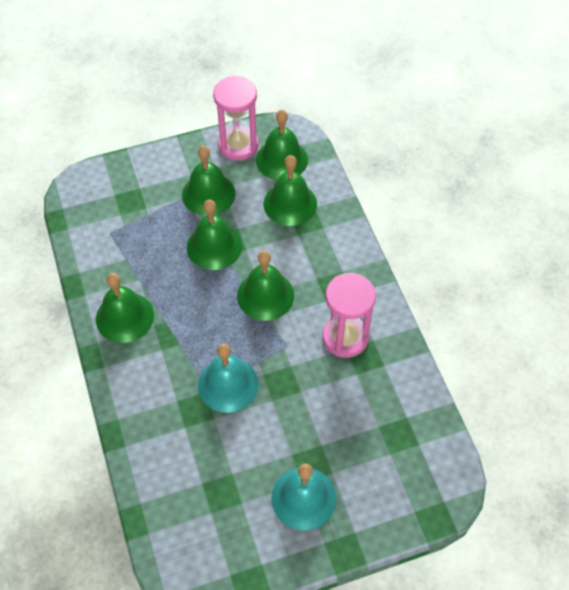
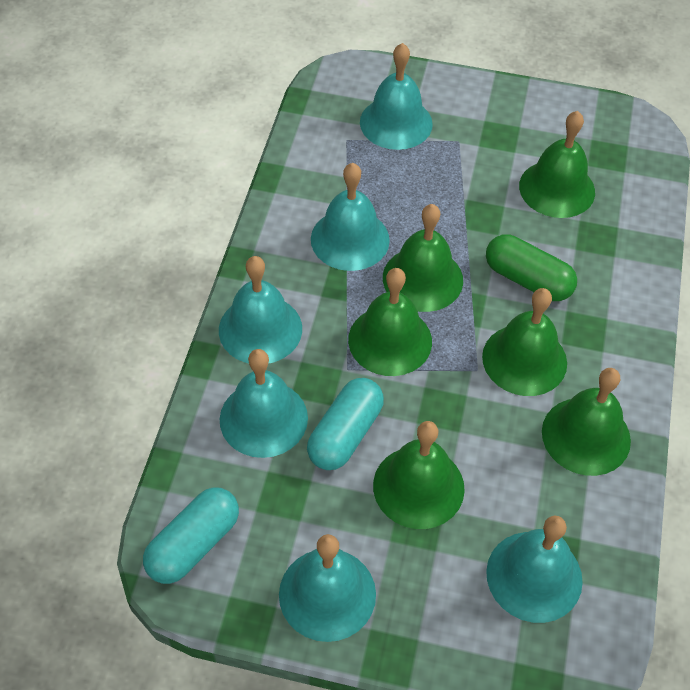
green capsule: 0 -> 1
pink hourglass: 2 -> 0
turquoise bell: 2 -> 6
turquoise capsule: 0 -> 2

